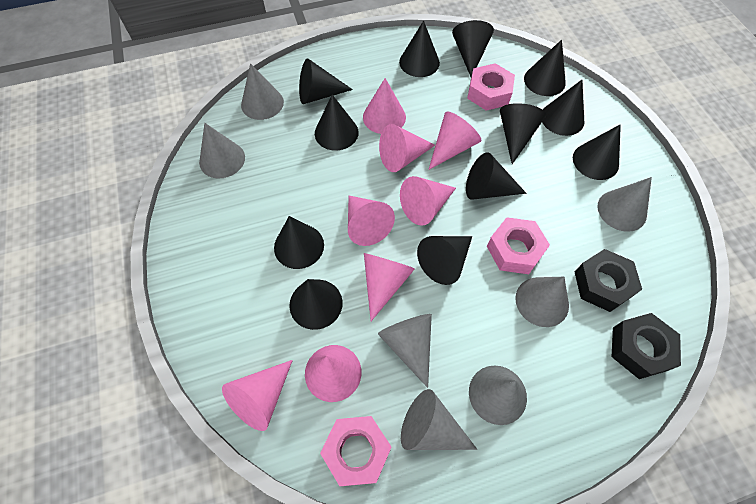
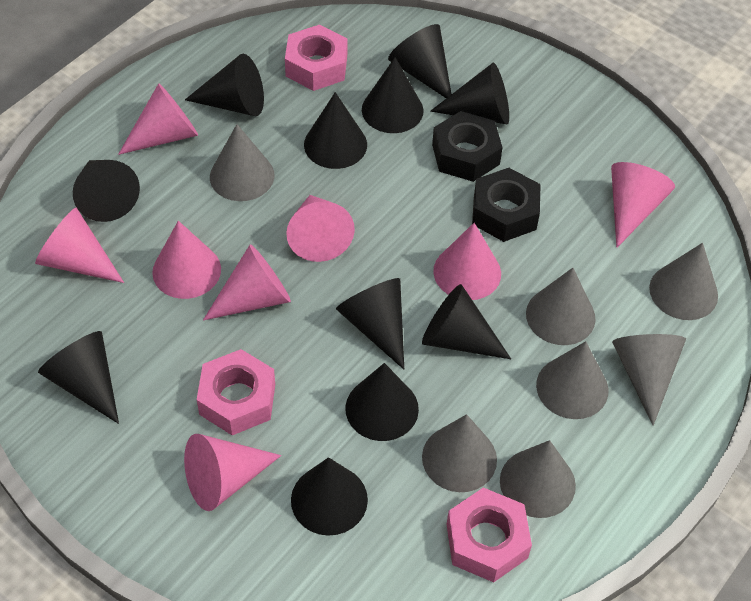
black cone: 12 -> 11

